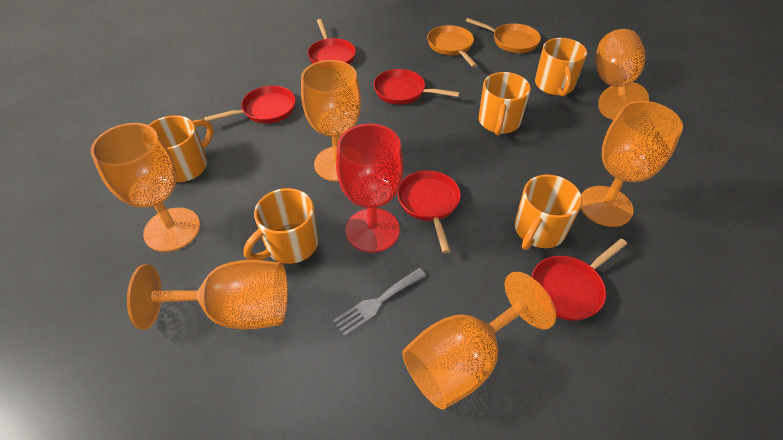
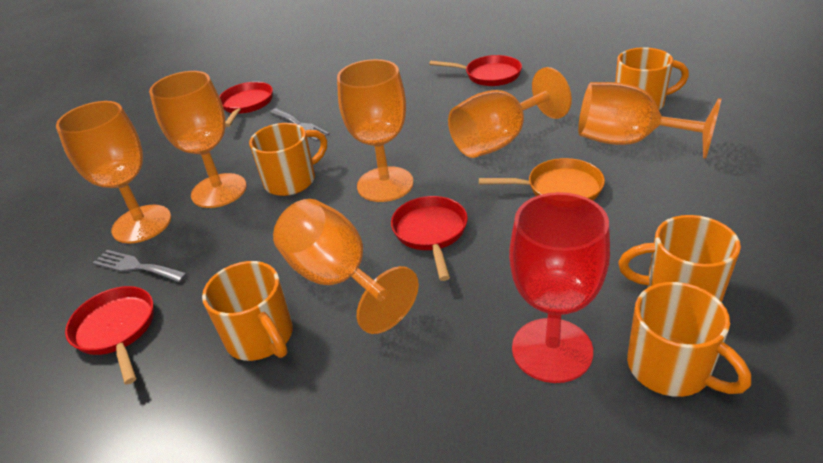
grey fork: 1 -> 2
orange pan: 2 -> 1
red pan: 5 -> 4

